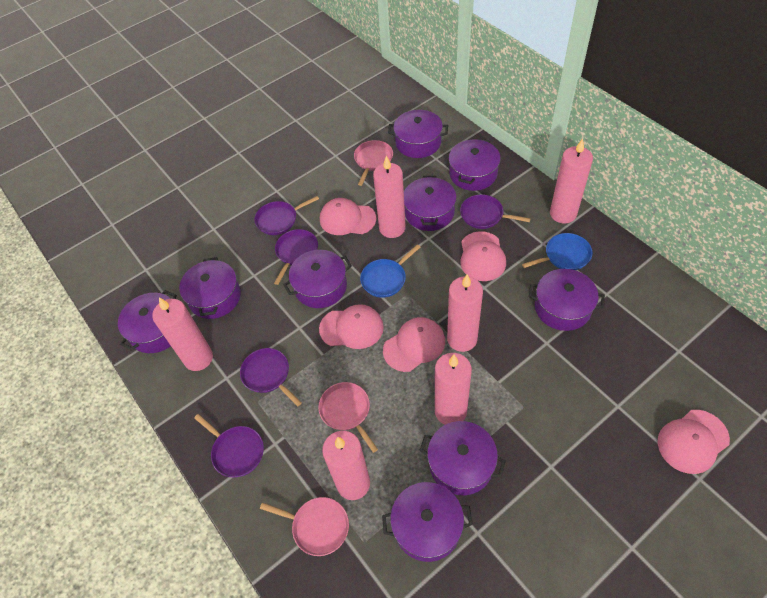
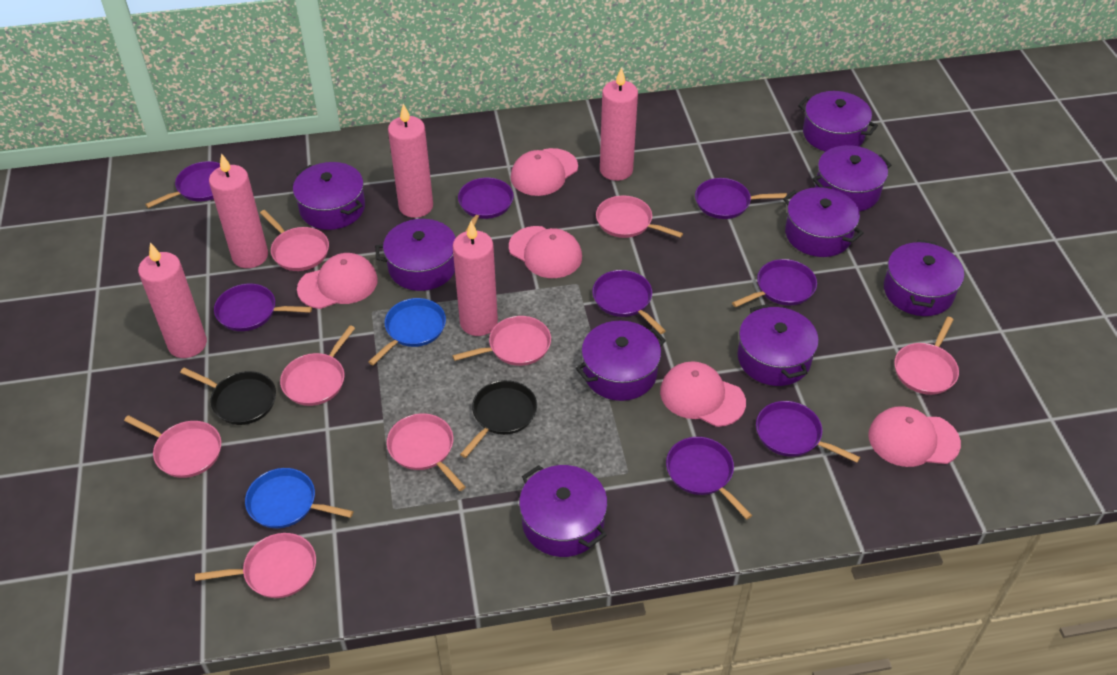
black pan: 0 -> 2
pink candle: 6 -> 5
pink pan: 3 -> 8
purple pan: 5 -> 8

